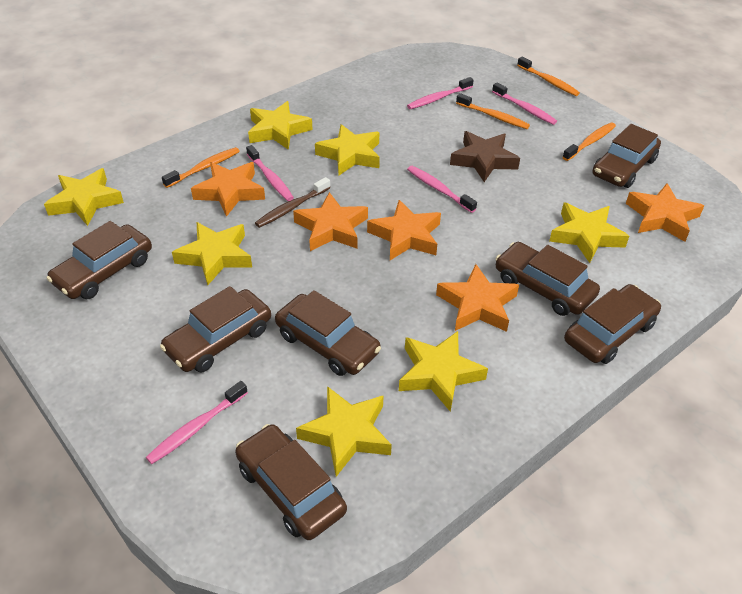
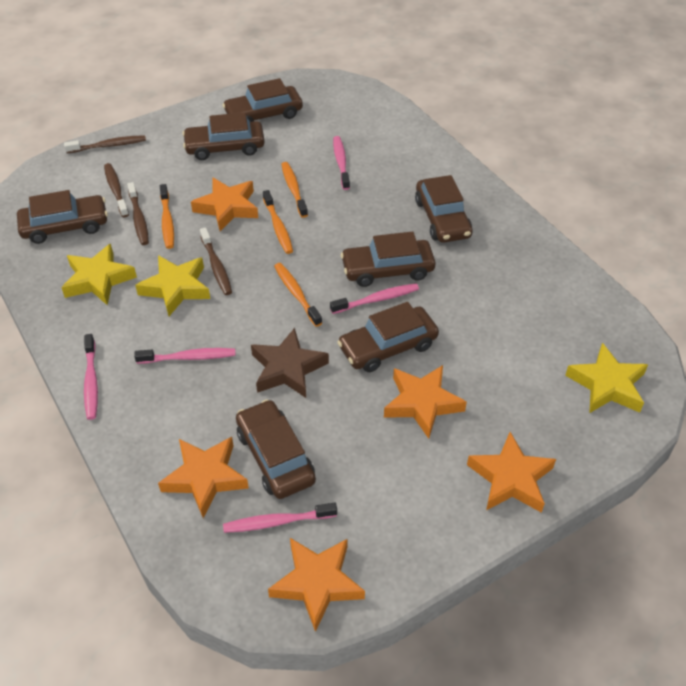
brown toothbrush: 1 -> 4
yellow star: 7 -> 3

